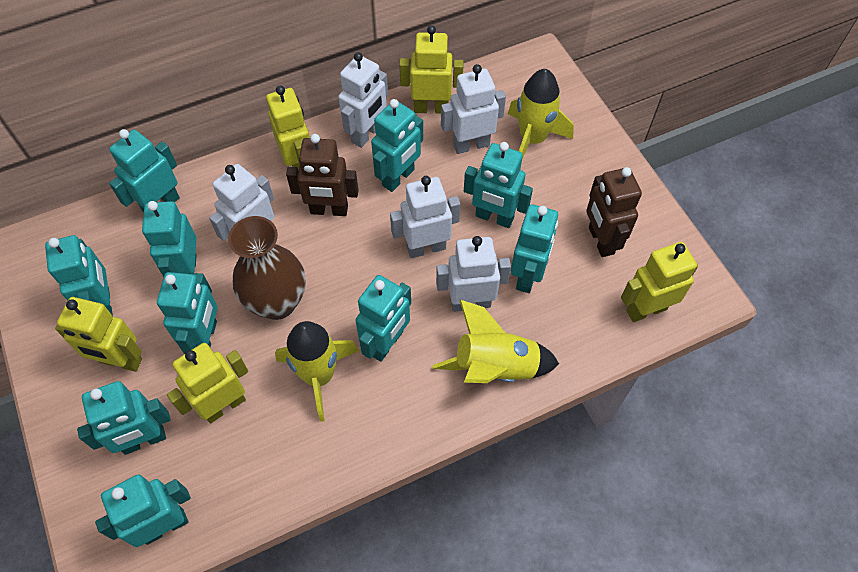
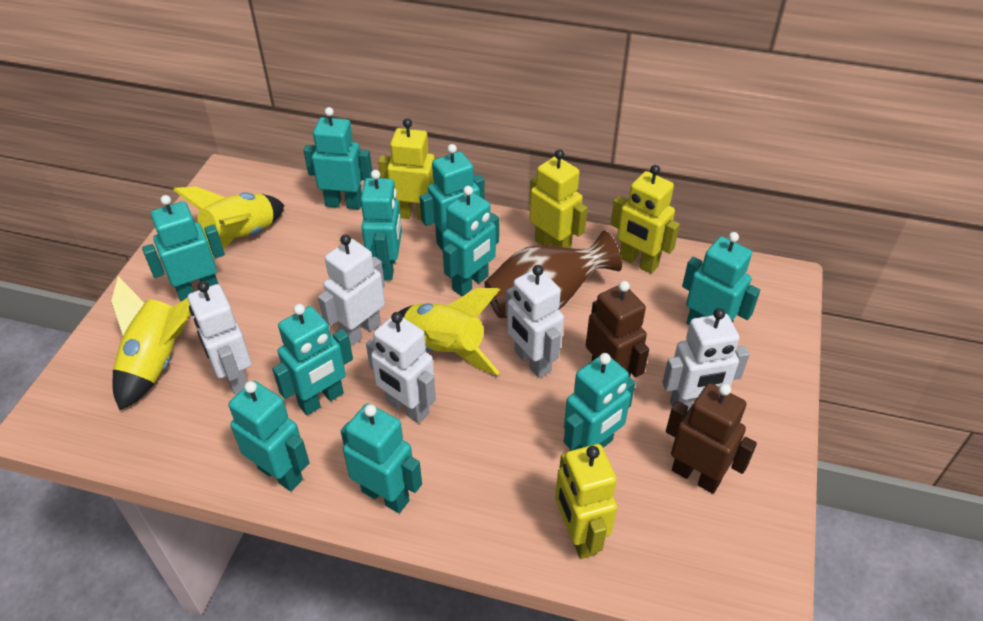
yellow robot: 5 -> 4

